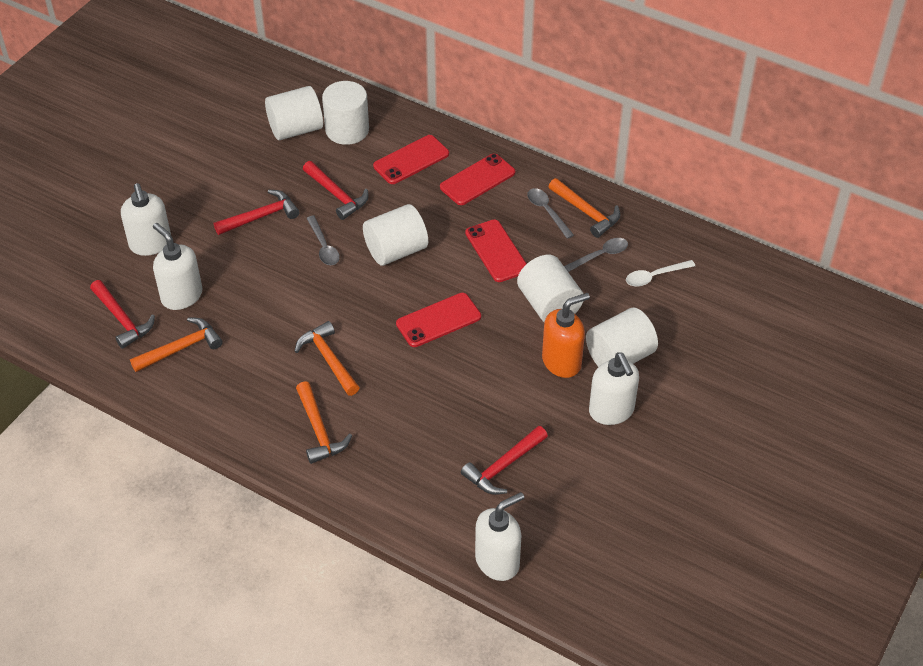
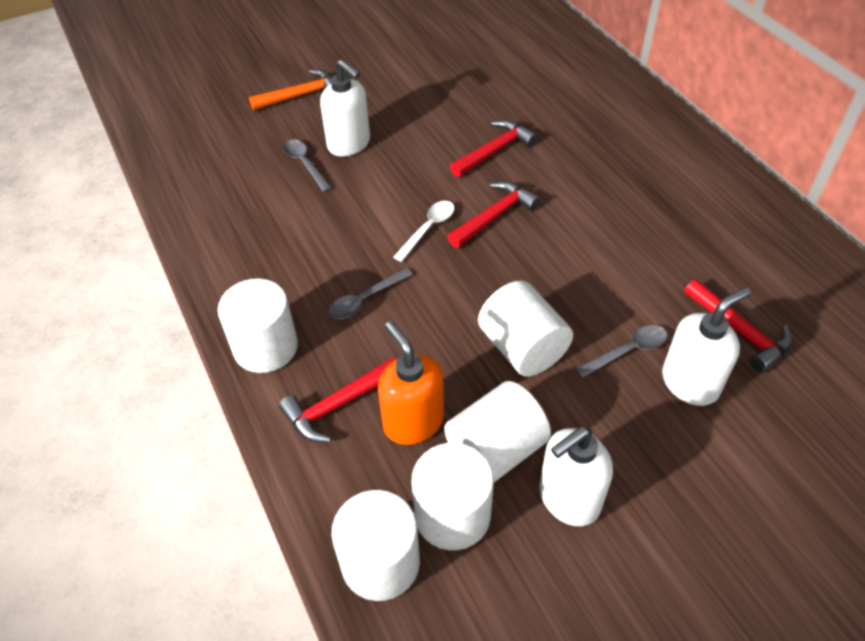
orange hammer: 4 -> 1
red phone: 4 -> 0
white soap dispenser: 4 -> 3

